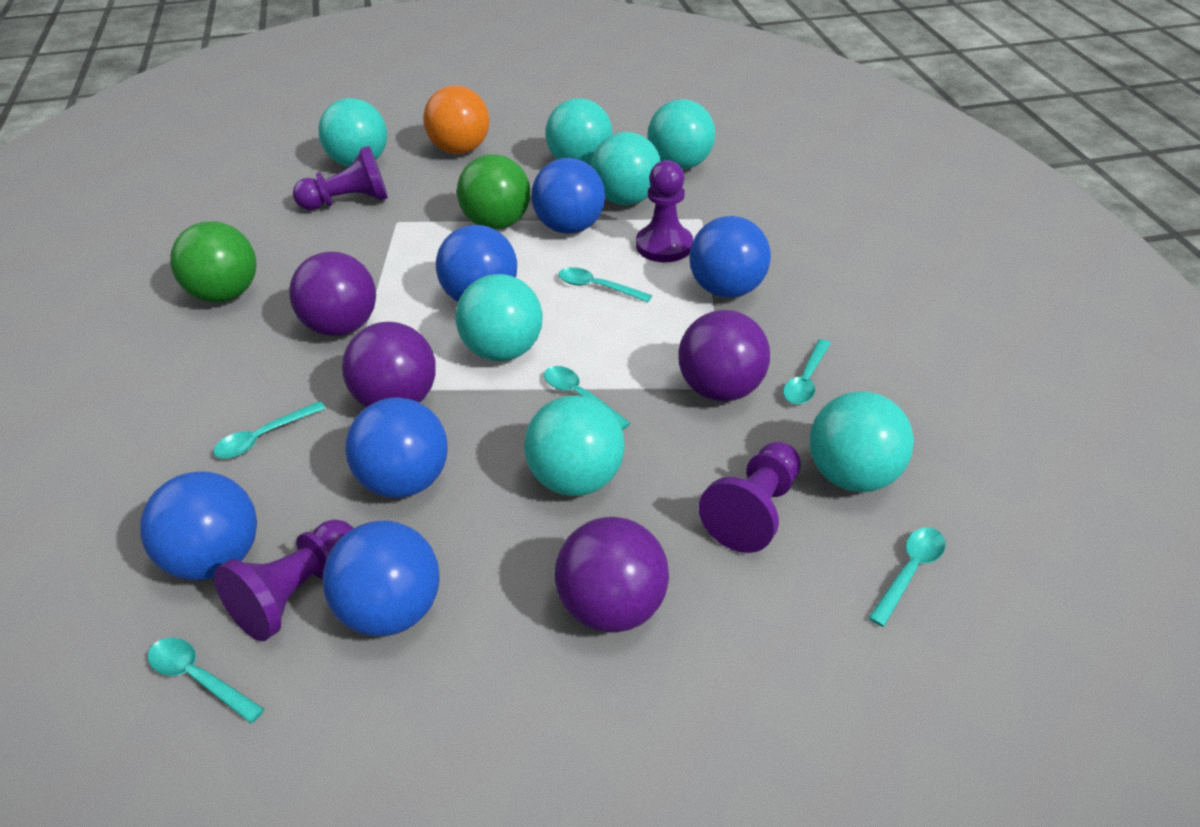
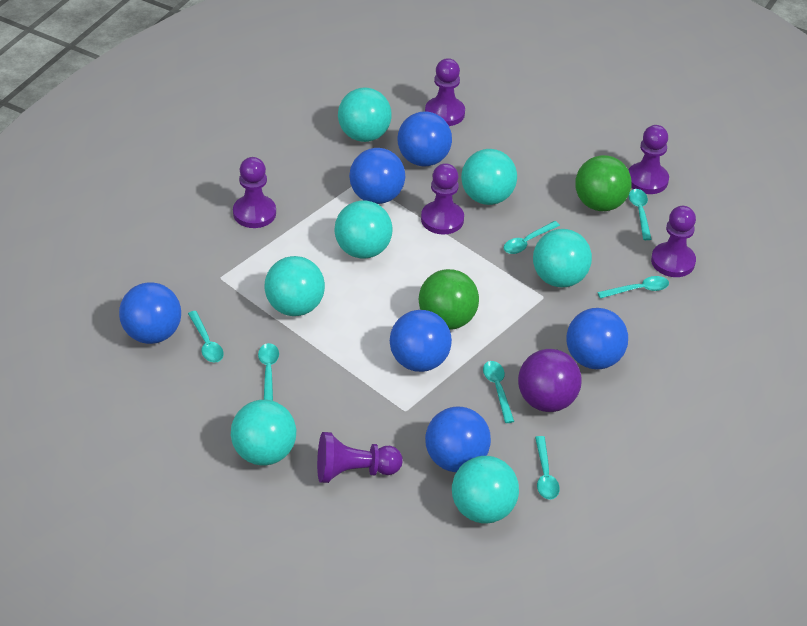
orange ball: 1 -> 0
purple ball: 4 -> 1
purple pawn: 4 -> 6
turquoise spoon: 6 -> 7

